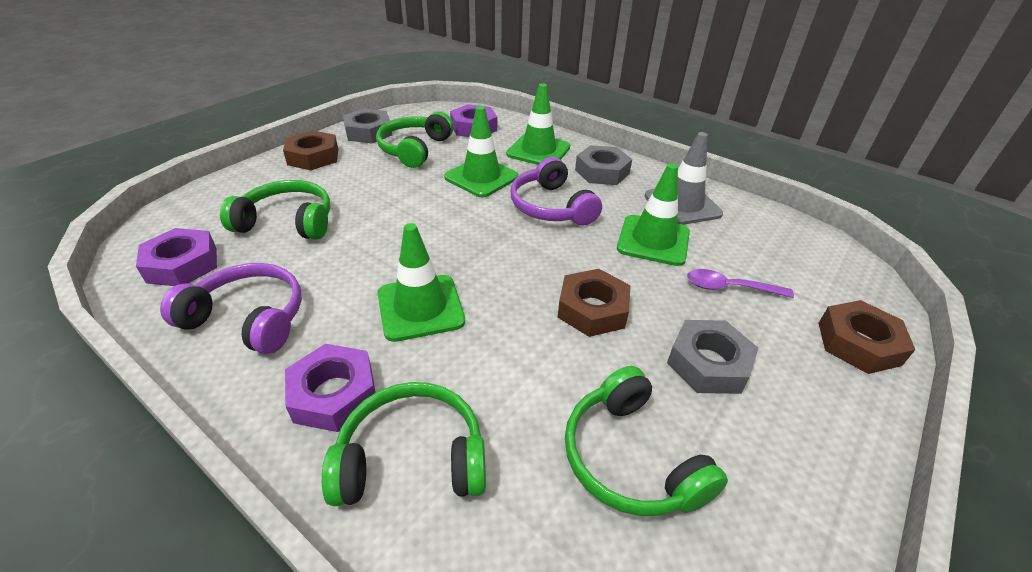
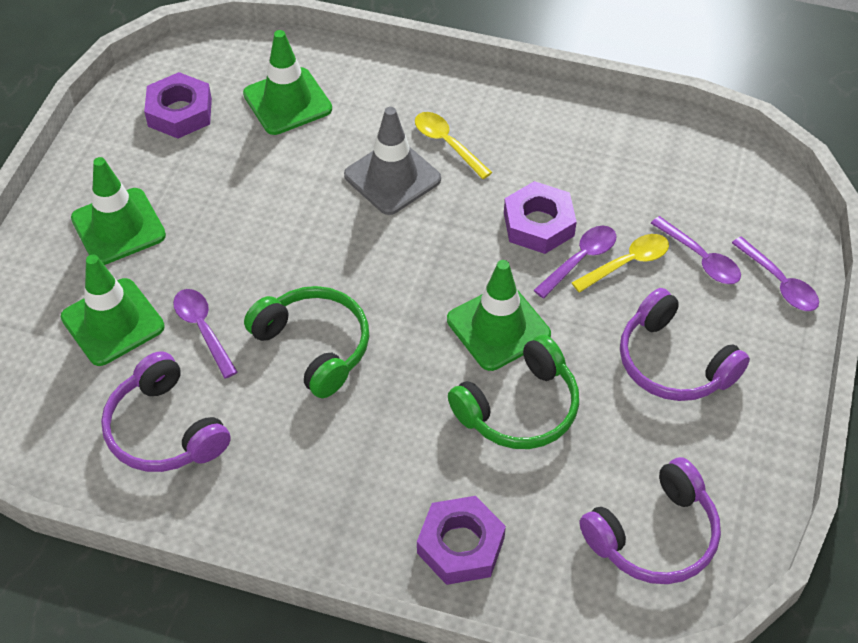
brown nut: 3 -> 0
green headphones: 4 -> 2
grey nut: 3 -> 0
purple headphones: 2 -> 3
purple spoon: 1 -> 4
yellow spoon: 0 -> 2

